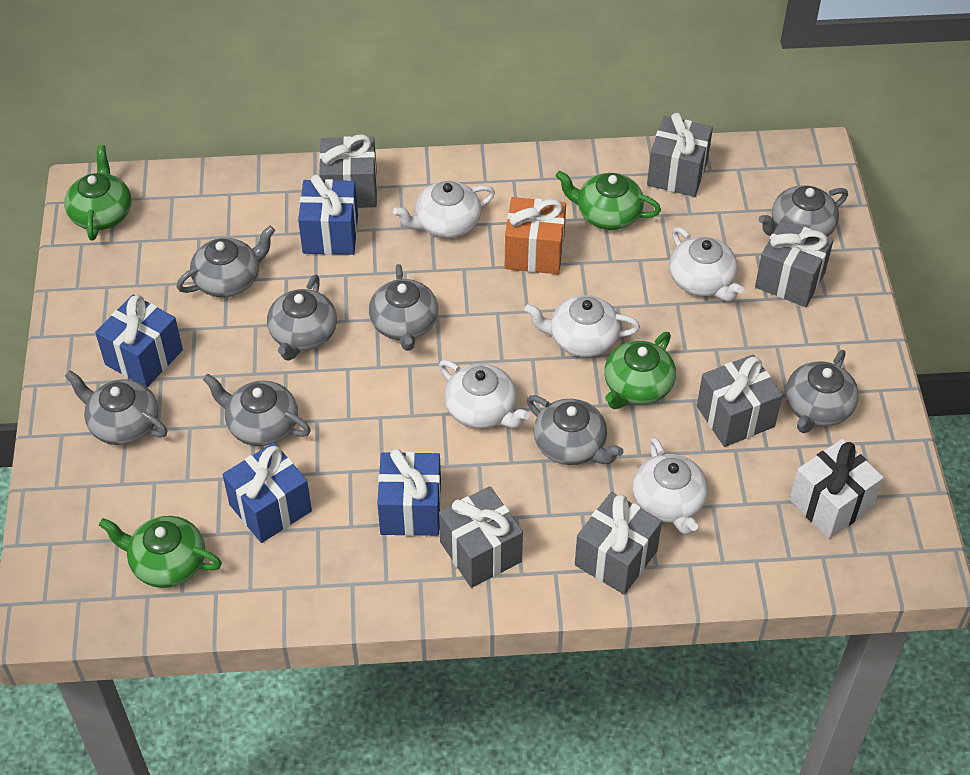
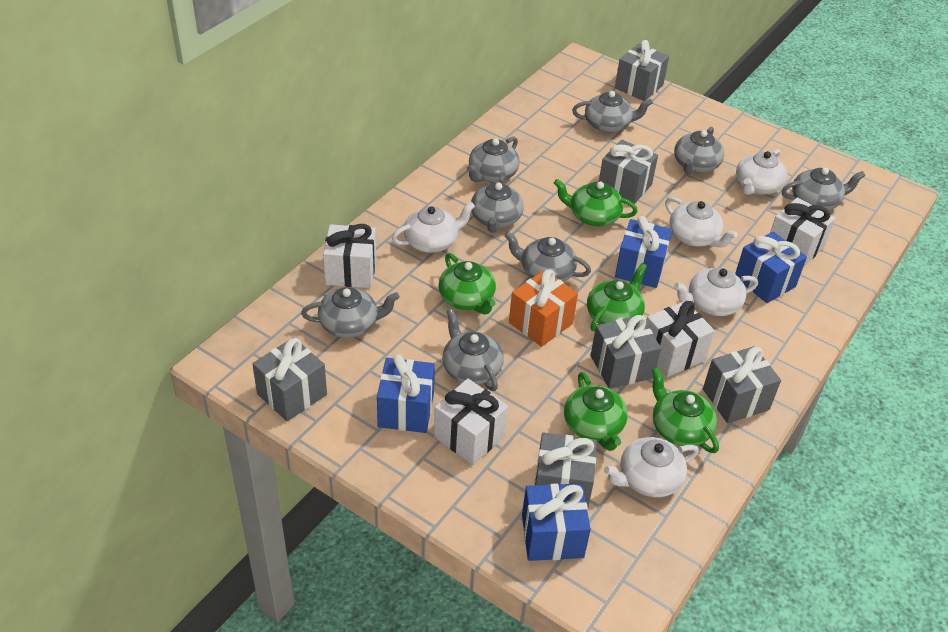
green teapot: 4 -> 5
white gift: 1 -> 4

